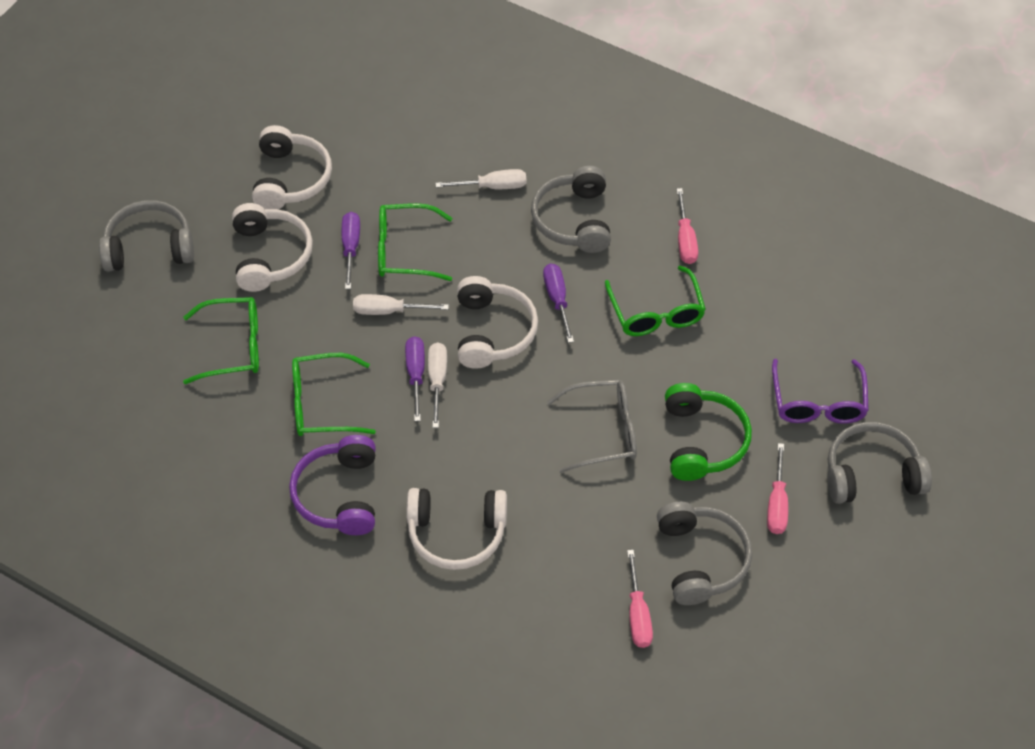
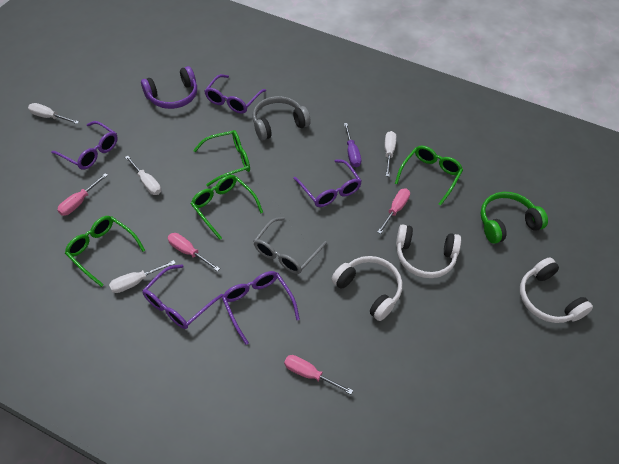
grey headphones: 4 -> 1
pink screwdriver: 3 -> 4
purple glasses: 1 -> 5
purple screwdriver: 3 -> 1
white headphones: 4 -> 3
white screwdriver: 3 -> 4

